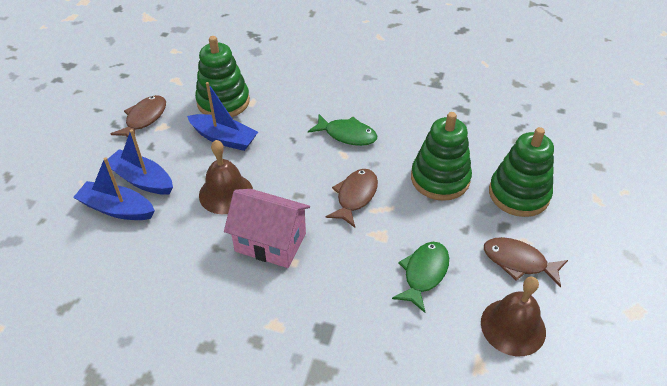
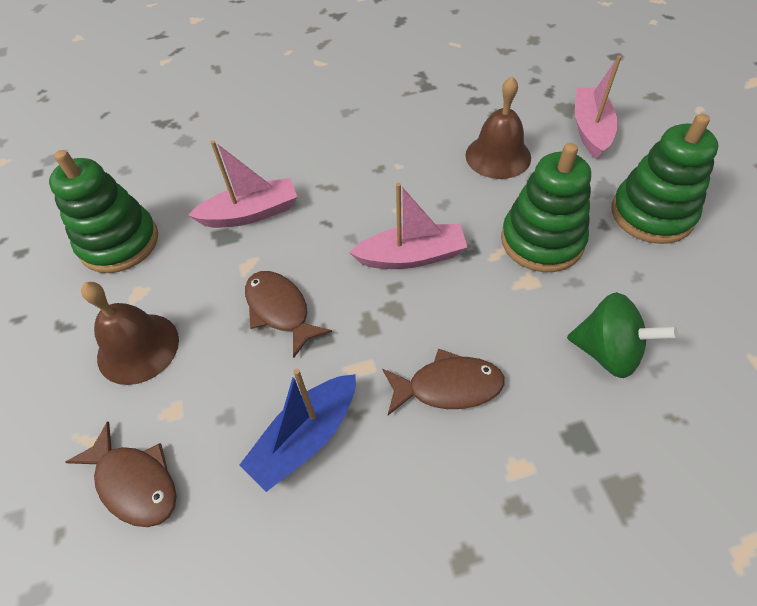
blue boat: 3 -> 1
green fish: 2 -> 0
green spinning top: 0 -> 1
pink boat: 0 -> 3
pink house: 1 -> 0

